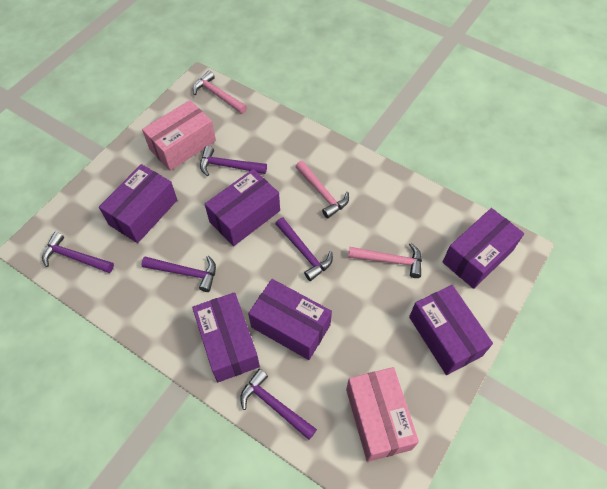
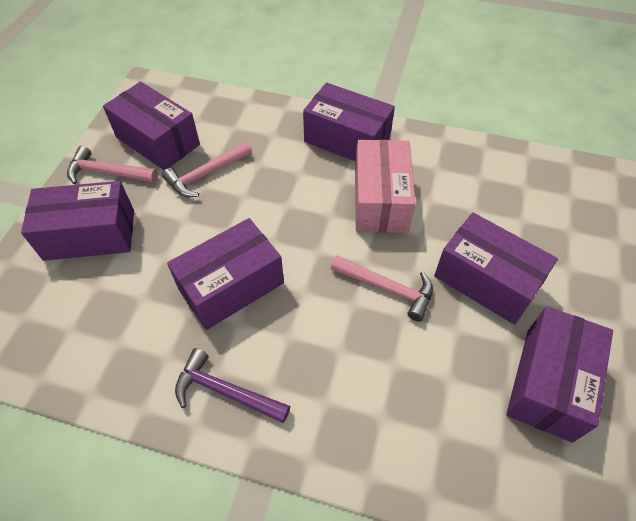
pink box: 2 -> 1
purple hammer: 5 -> 1

